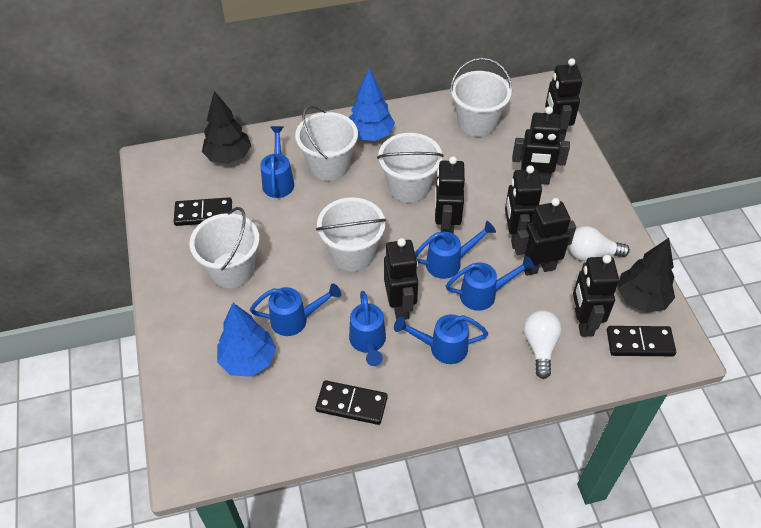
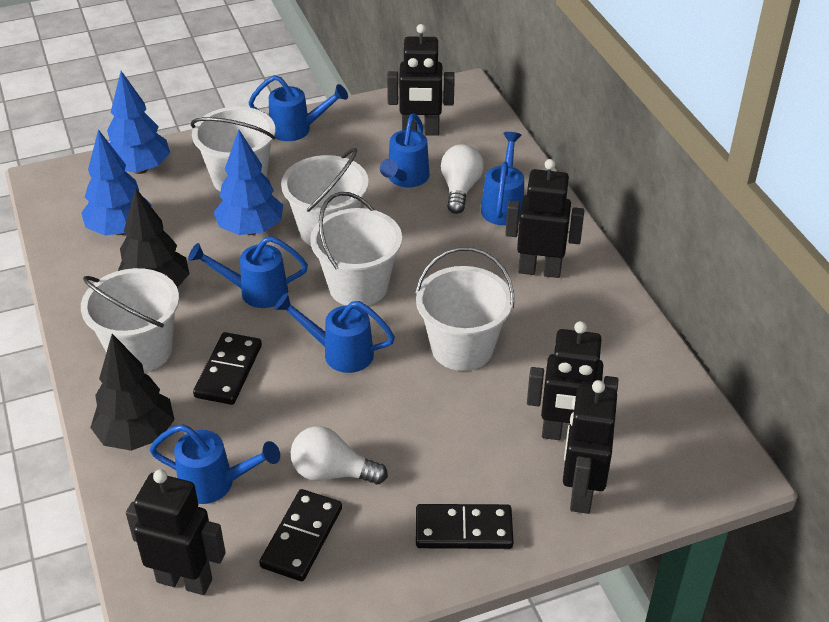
black robot: 7 -> 5
blue tree: 2 -> 3

